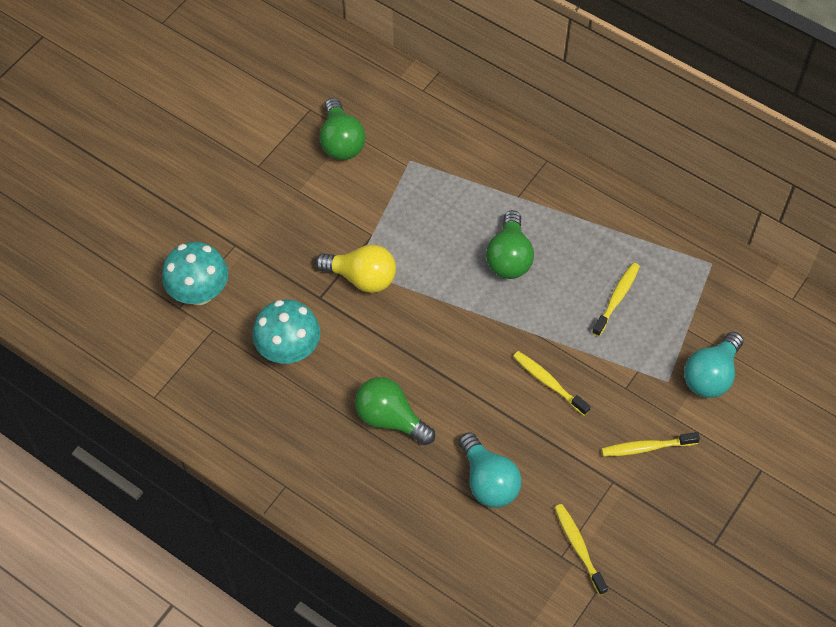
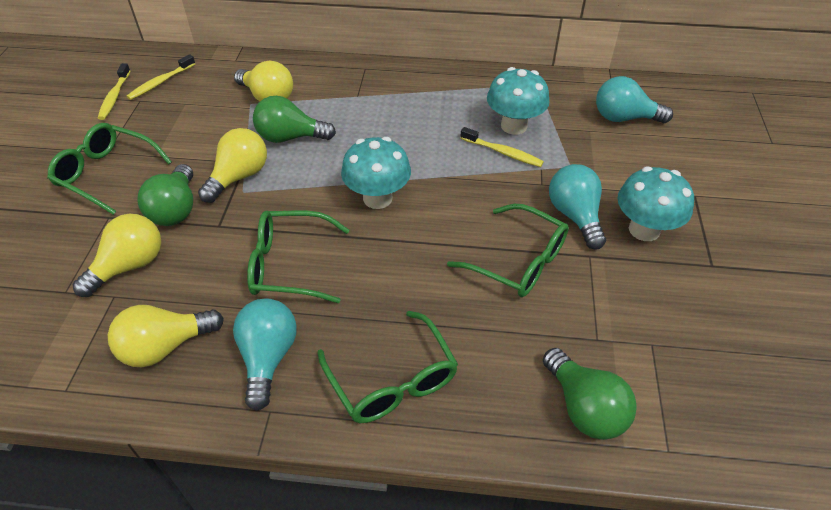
green glasses: 0 -> 4
turquoise light bulb: 2 -> 3
turquoise mushroom: 2 -> 3
yellow light bulb: 1 -> 4
yellow toothbrush: 4 -> 3

